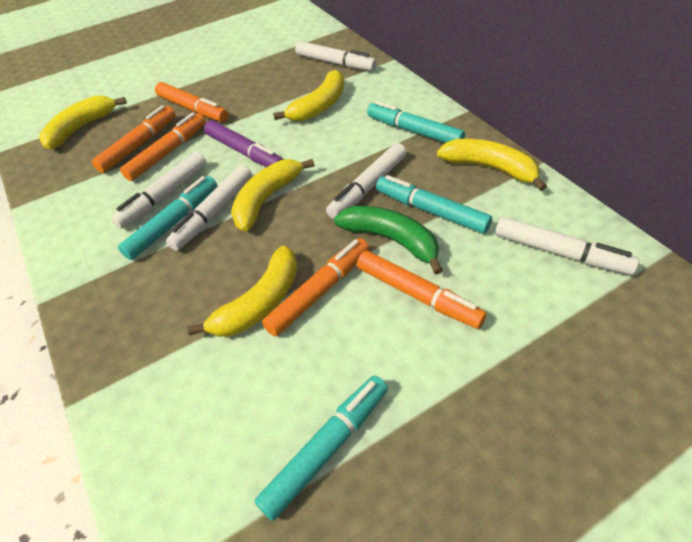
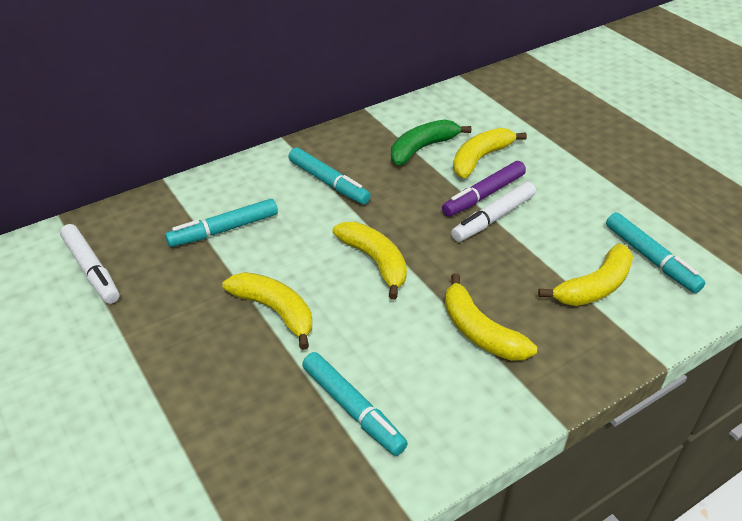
orange marker: 5 -> 0
white marker: 5 -> 2

